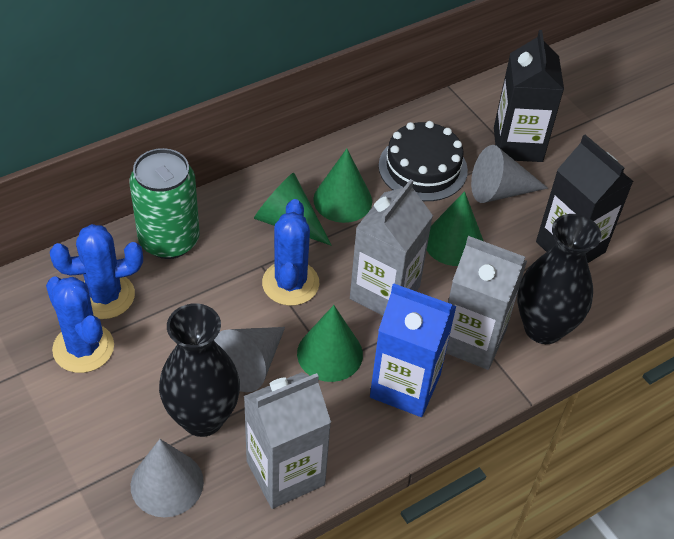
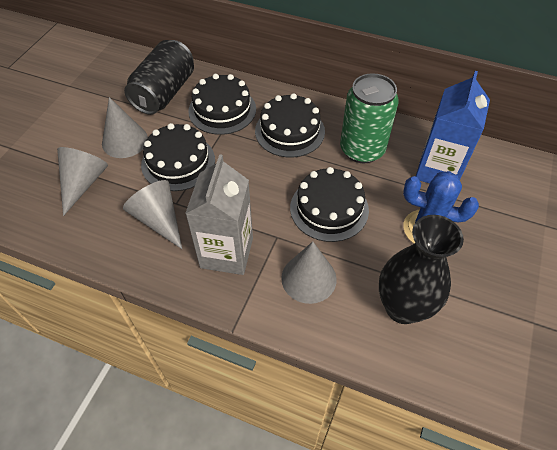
black cake: 1 -> 4
black can: 0 -> 1
black carton: 2 -> 0
black vase: 2 -> 1
blue cactus: 3 -> 1
green cone: 4 -> 0
grey carton: 3 -> 1
grey cone: 3 -> 4

